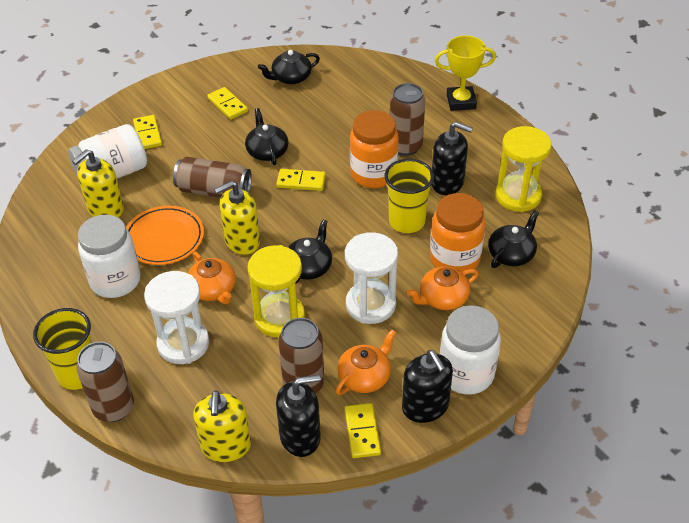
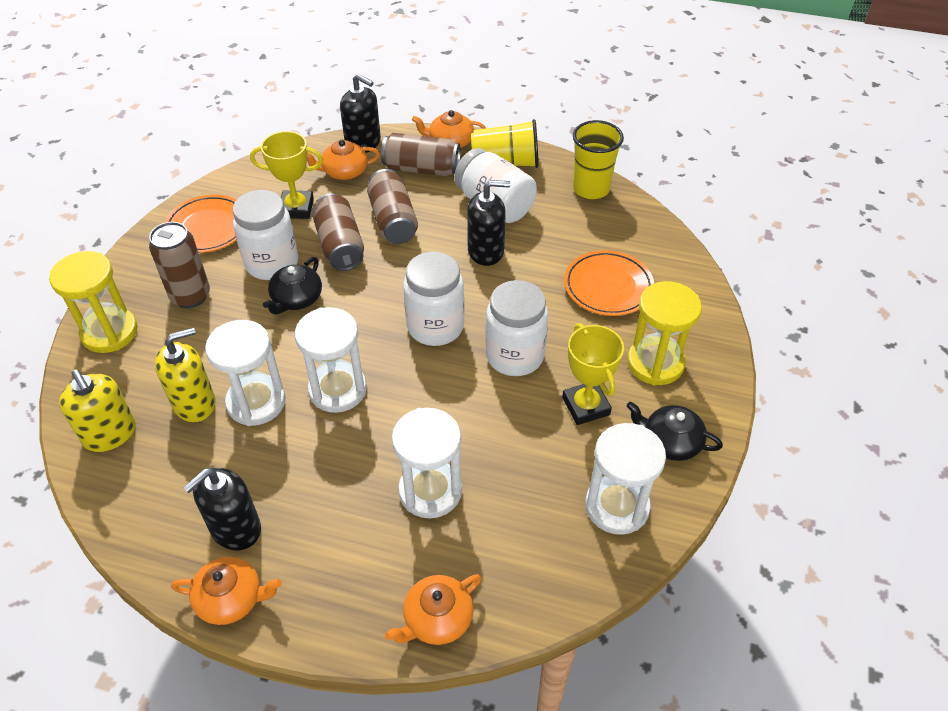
black teapot: 4 -> 2
orange jar: 2 -> 0
orange plate: 1 -> 2
orange teapot: 3 -> 4
white hourglass: 2 -> 4
white jar: 3 -> 4
yellow domino: 4 -> 0
yellow soap dispenser: 3 -> 2
yellow trophy: 1 -> 2

